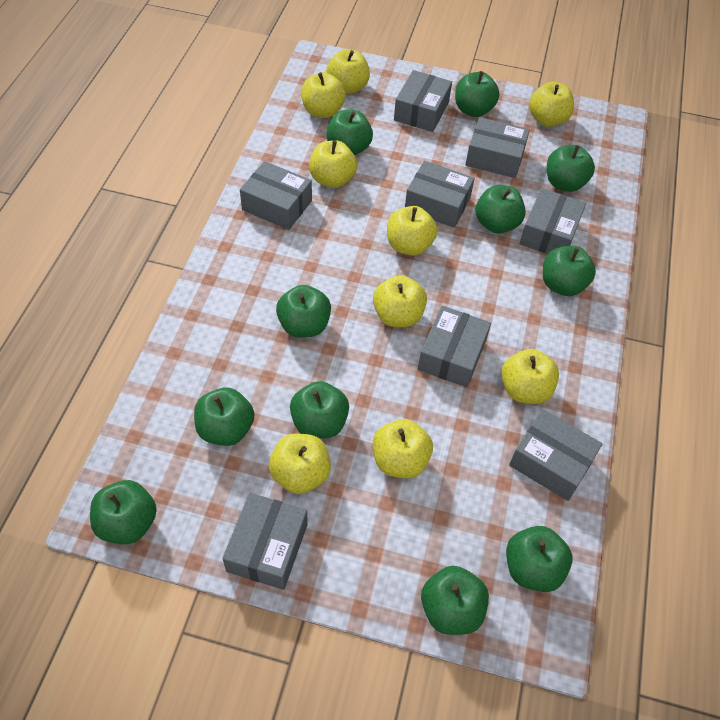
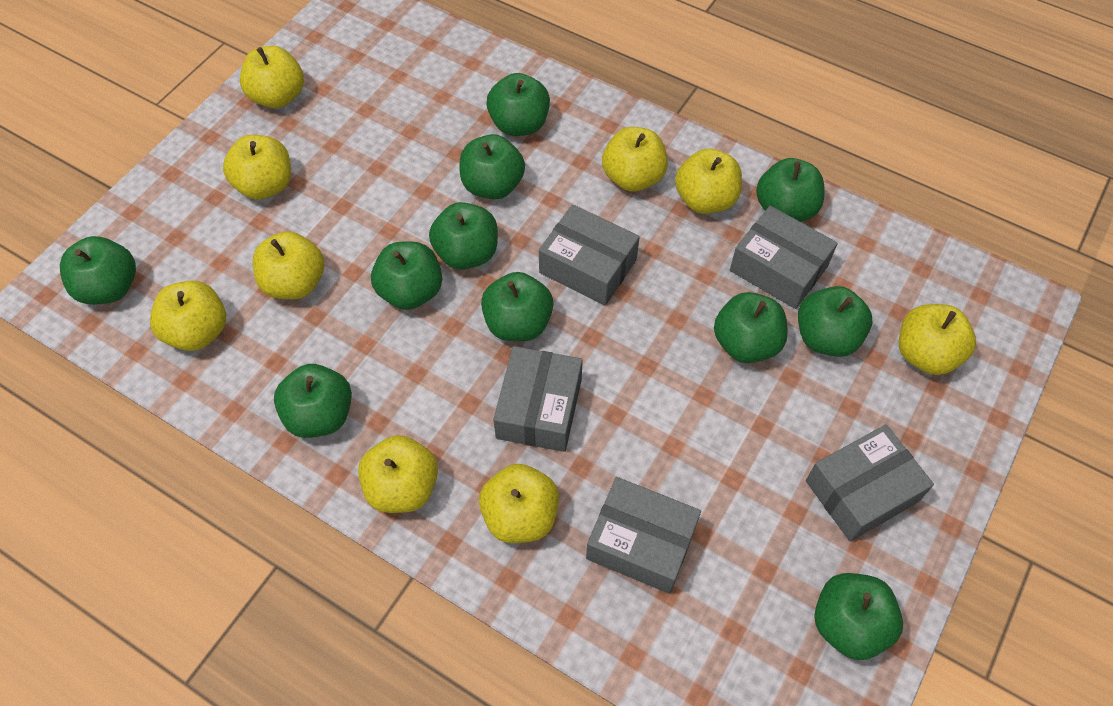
grey box: 8 -> 5

